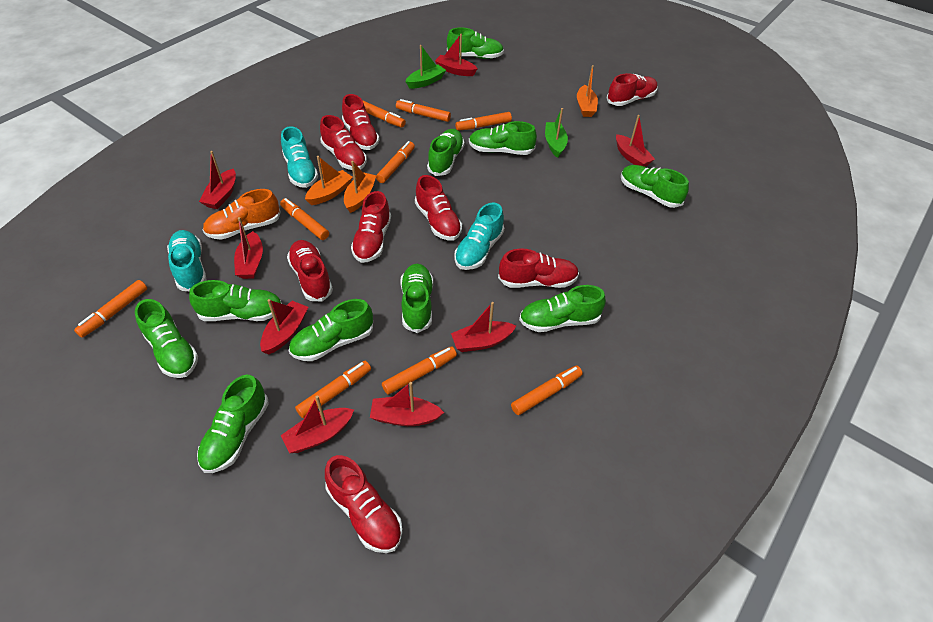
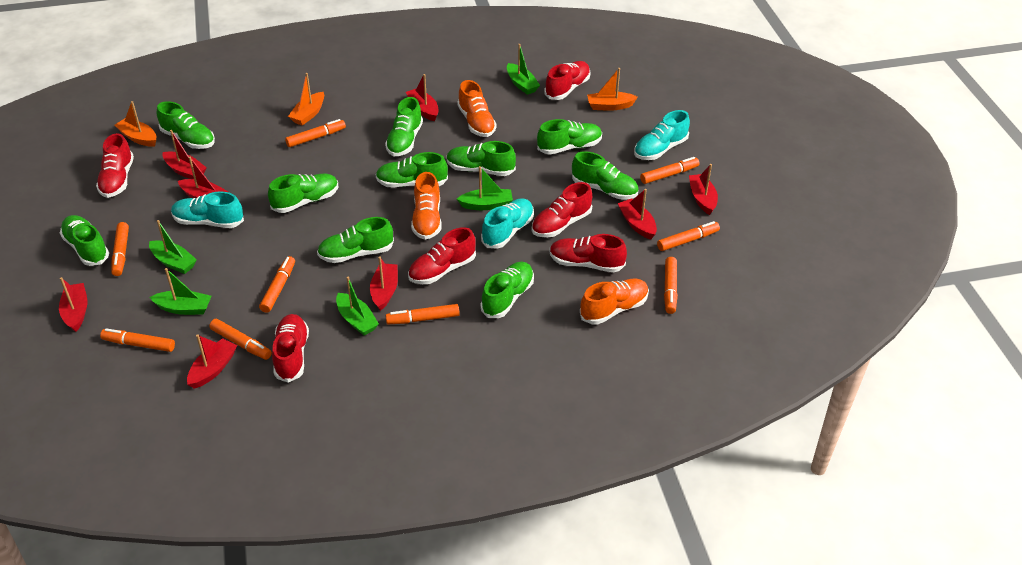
green boat: 2 -> 5
orange shoe: 1 -> 3
red shoe: 8 -> 6

